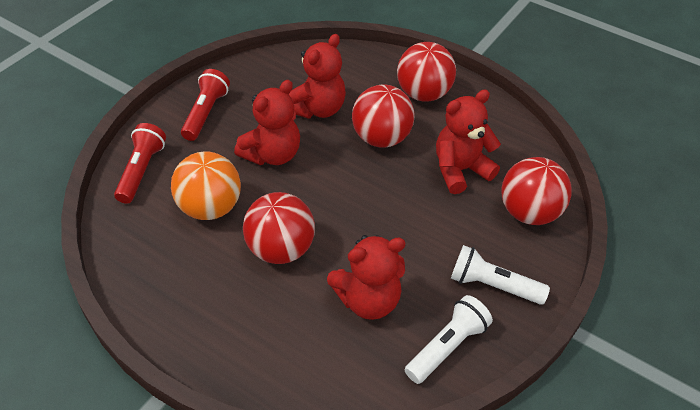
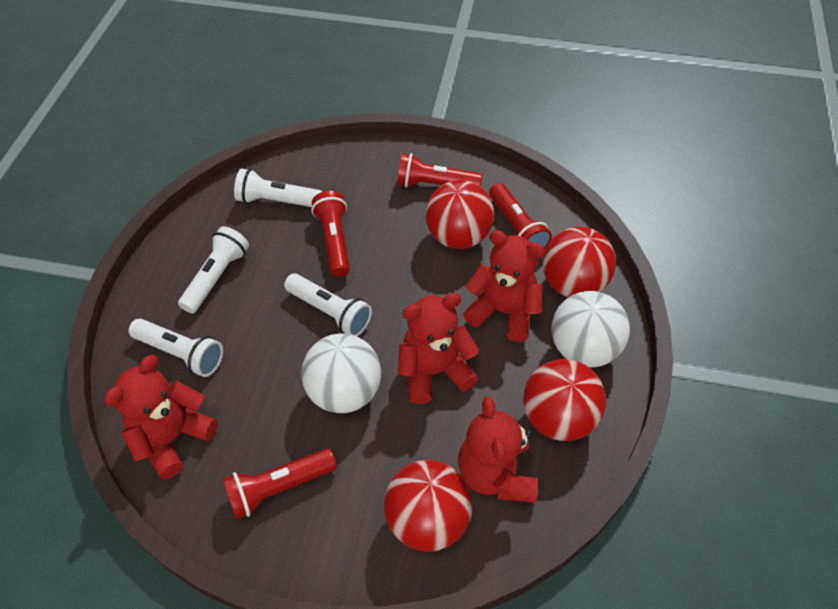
orange ball: 1 -> 0
red flashlight: 2 -> 4
white ball: 0 -> 2
white flashlight: 2 -> 4

